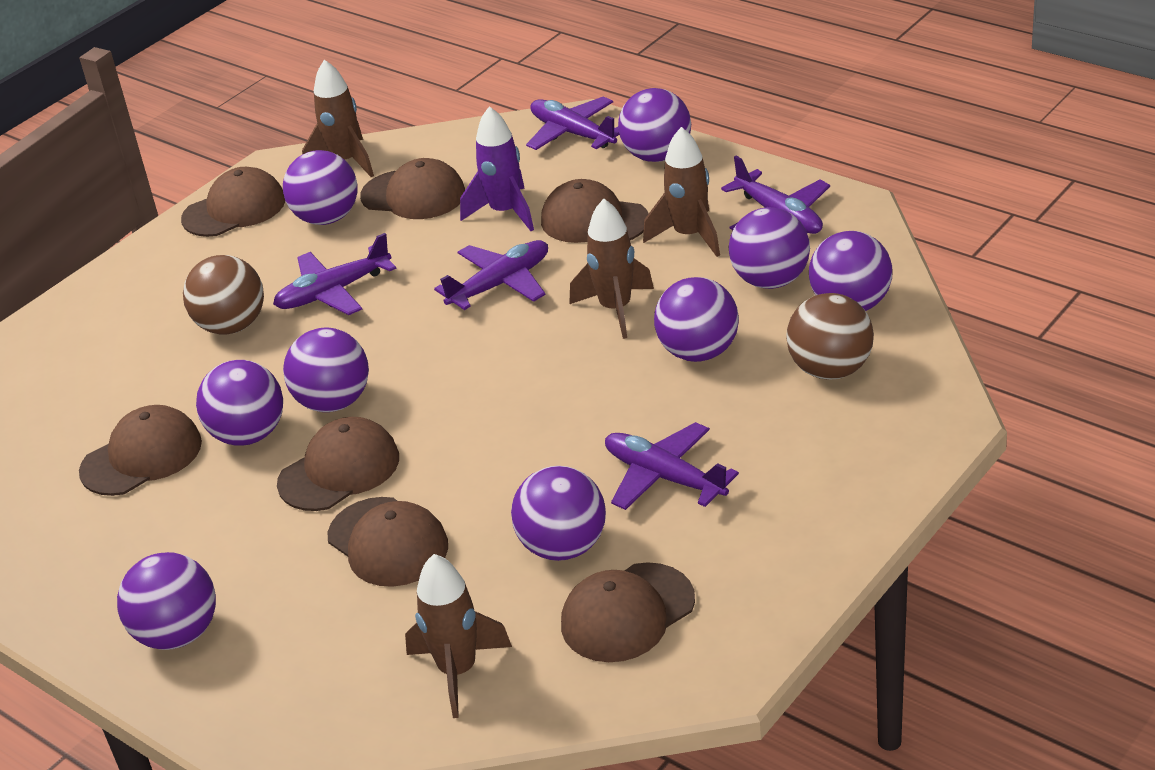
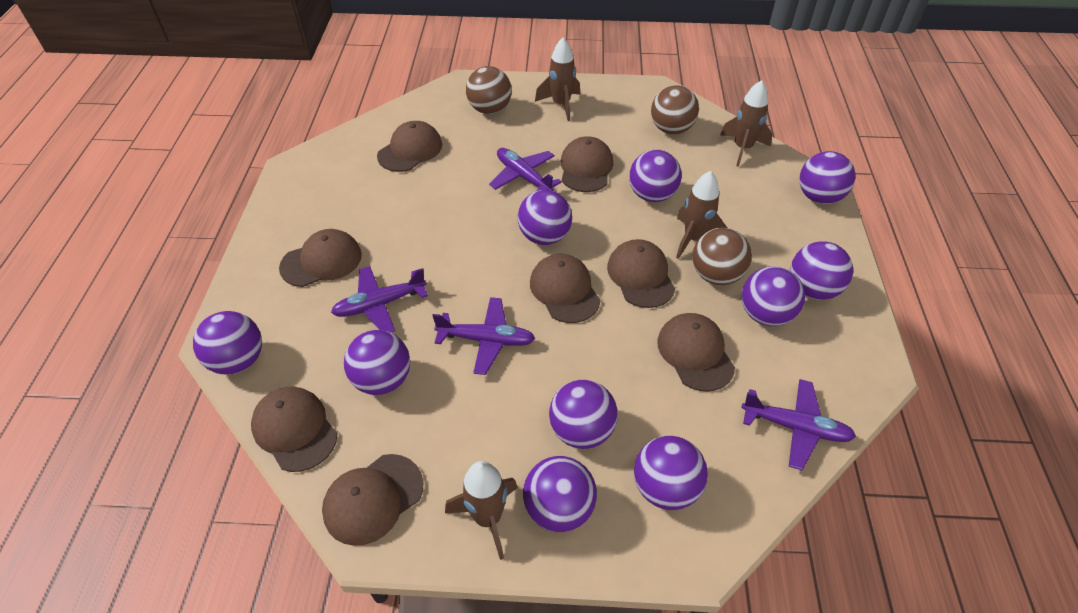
brown ball: 2 -> 3
brown cap: 7 -> 8
purple ball: 9 -> 10
purple plane: 5 -> 4
purple rocket: 1 -> 0

